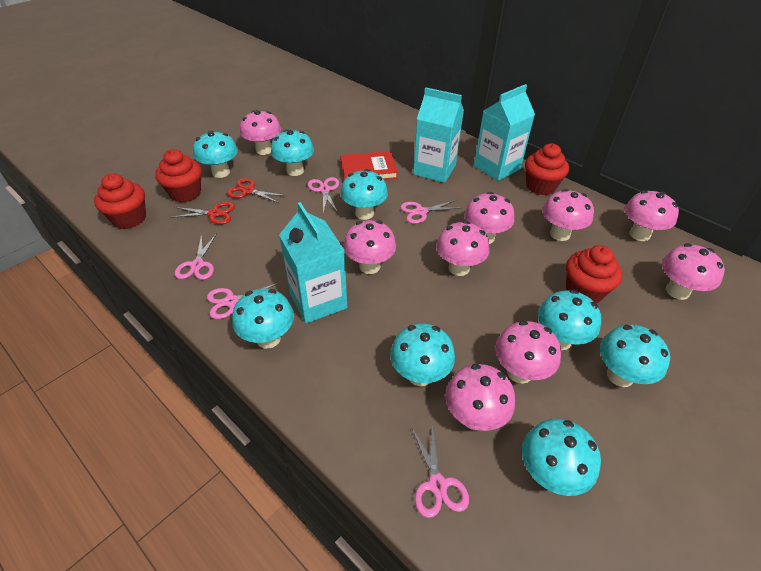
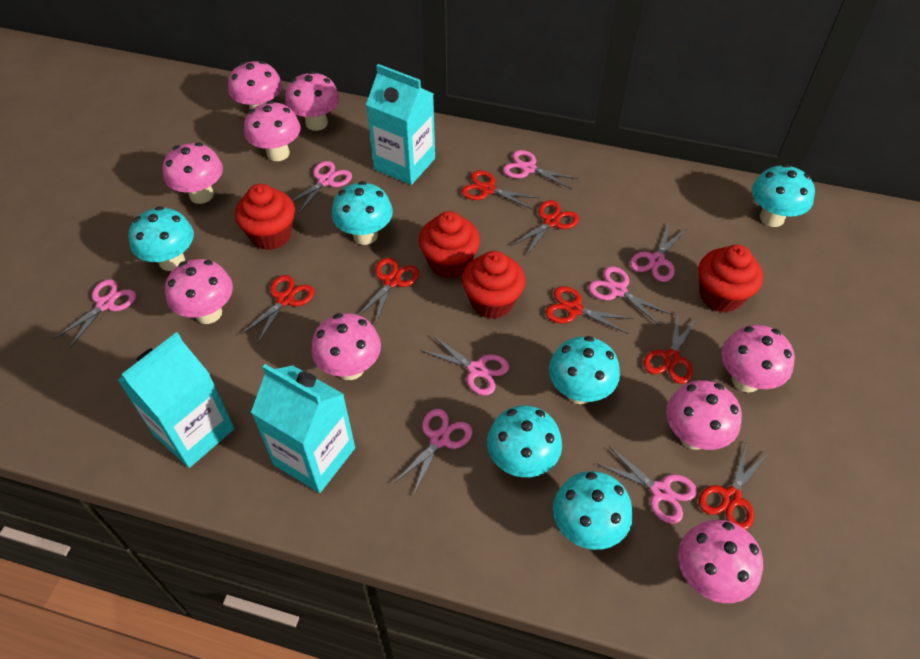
pink scissors: 5 -> 8
red book: 1 -> 0
red scissors: 2 -> 7
turquoise mushroom: 8 -> 6

